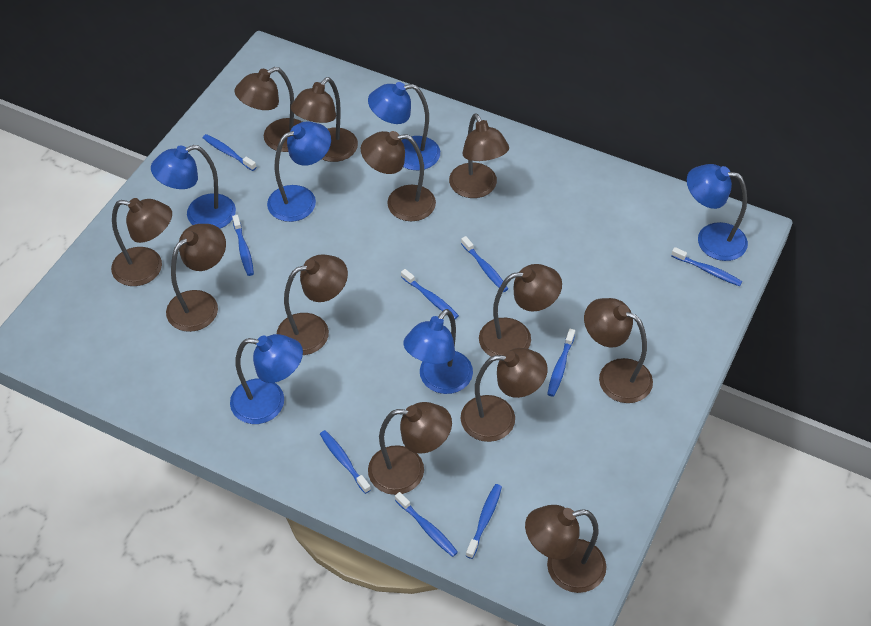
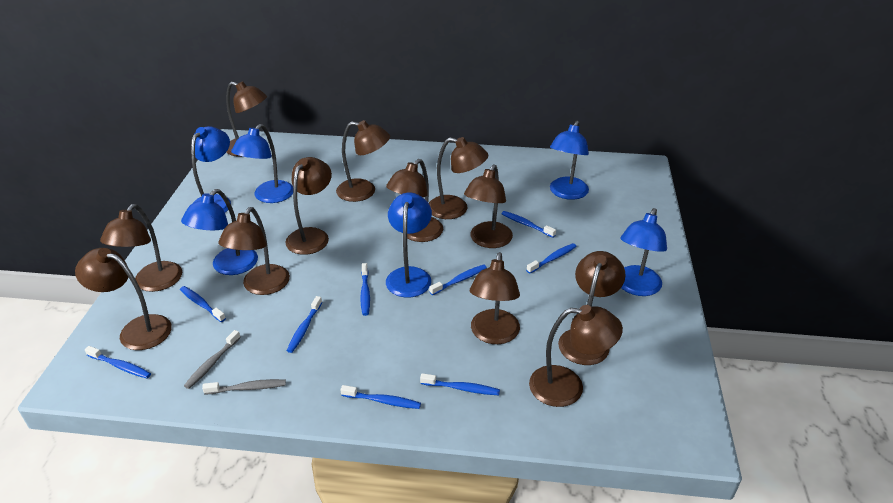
grey toothbrush: 0 -> 2

